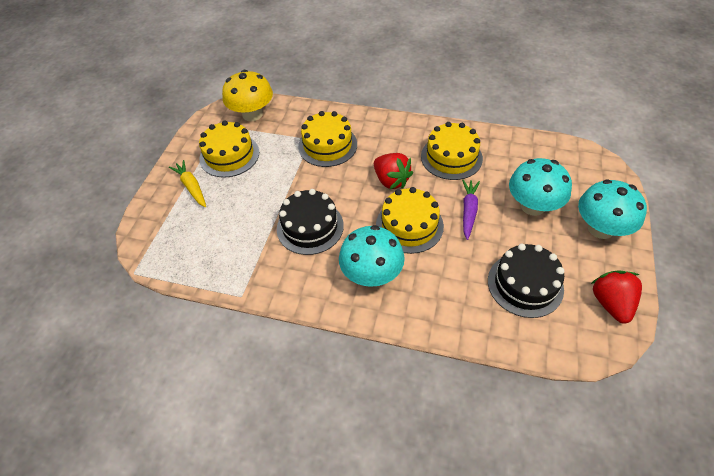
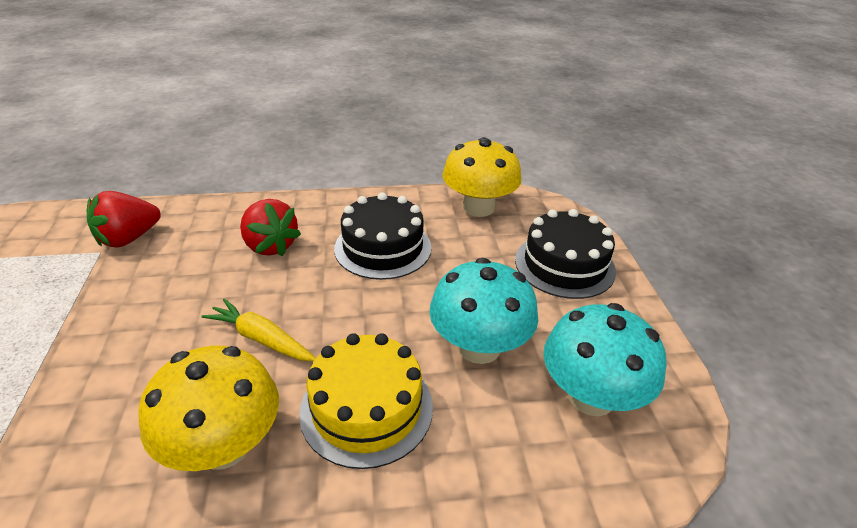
purple carrot: 1 -> 0
turquoise mushroom: 3 -> 2
yellow cake: 4 -> 1
yellow mushroom: 1 -> 2

